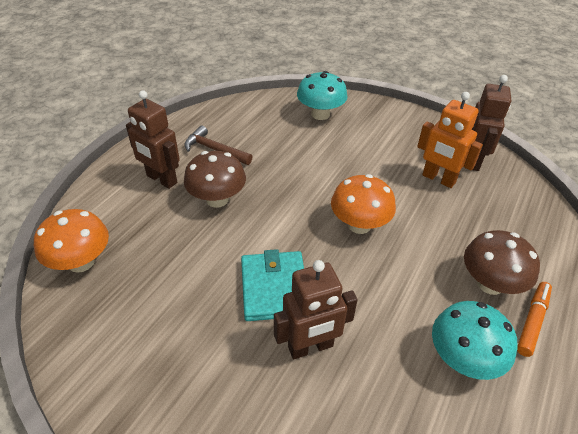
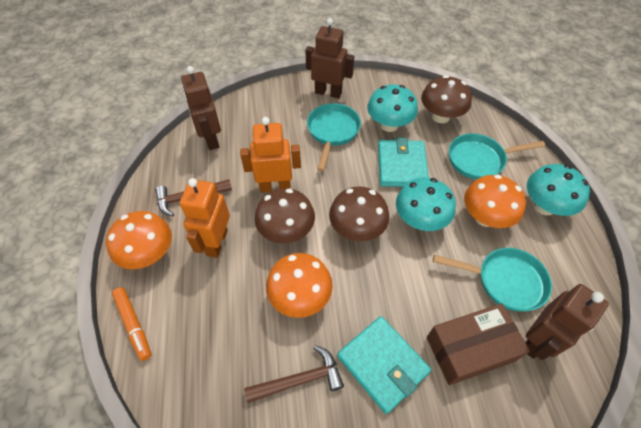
brown box: 0 -> 1
brown hammer: 1 -> 2
brown mushroom: 2 -> 3
orange mushroom: 2 -> 3
orange robot: 1 -> 2
turquoise mushroom: 2 -> 3
turquoise pan: 0 -> 3
turquoise wallet: 1 -> 2

